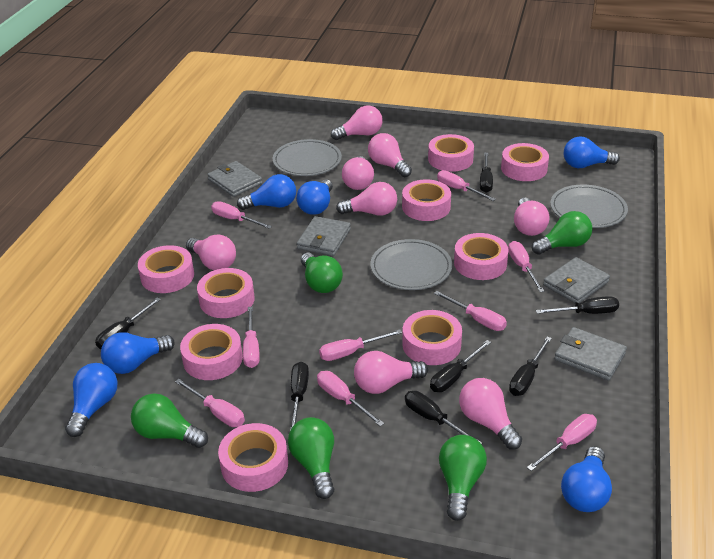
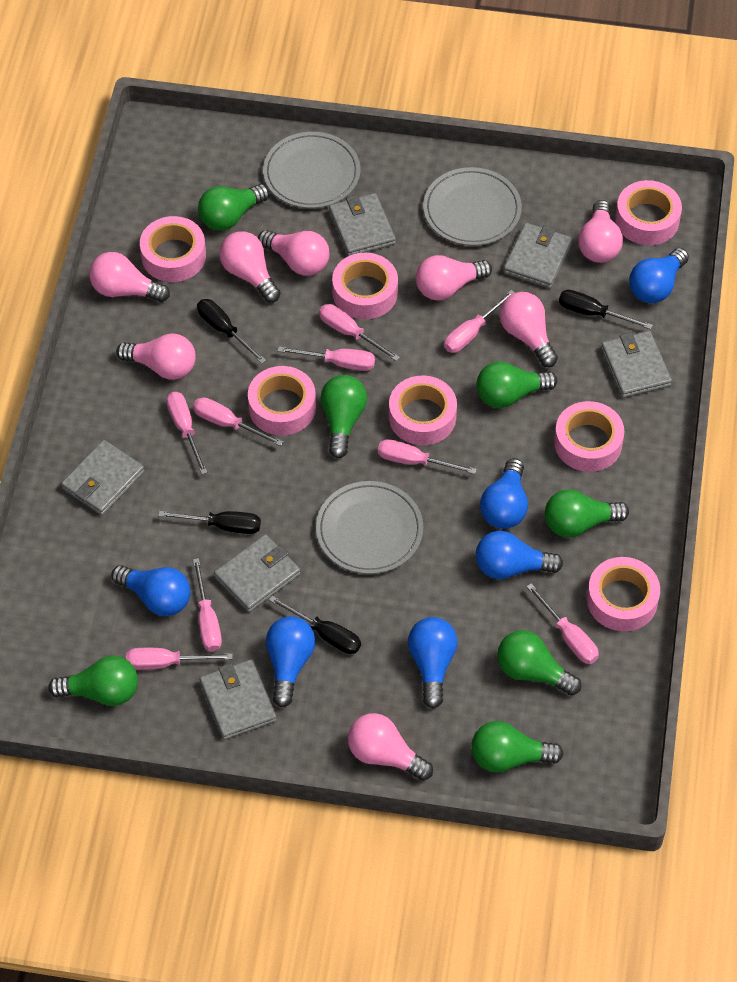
black screwdriver: 7 -> 4
green light bulb: 5 -> 7
grey wallet: 4 -> 6
pink tape: 9 -> 7

